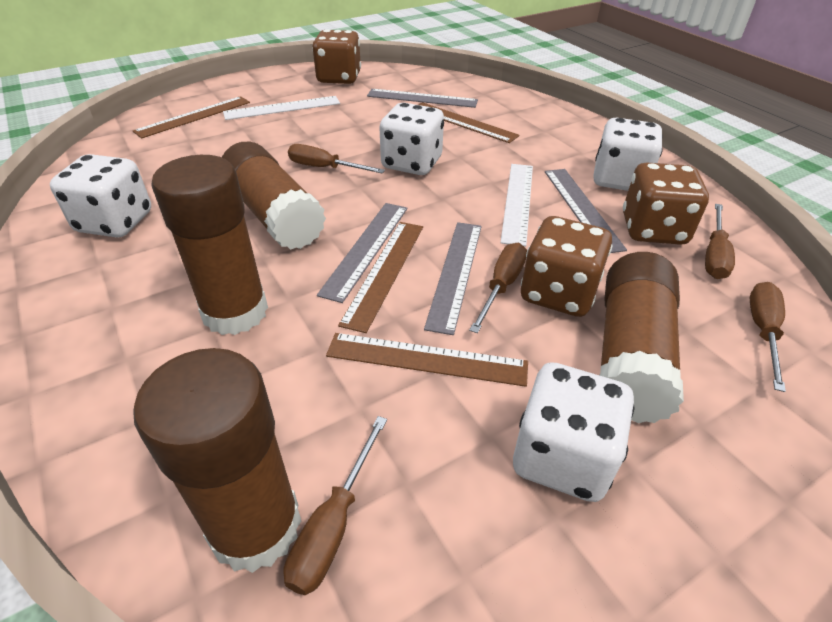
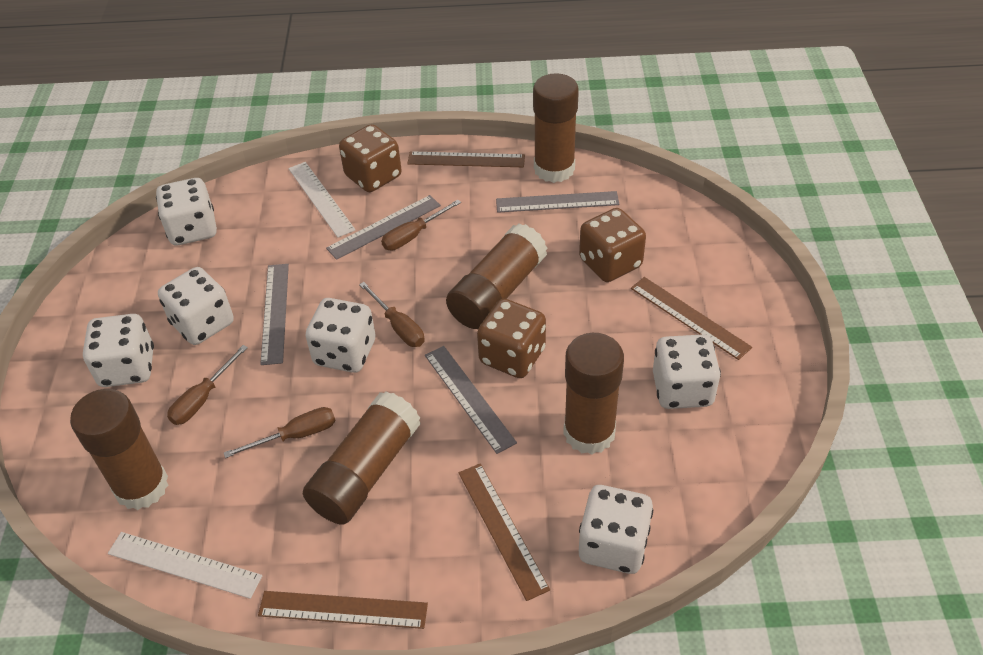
brown glue stick: 4 -> 5
brown screwdriver: 5 -> 4
white dice: 4 -> 6

